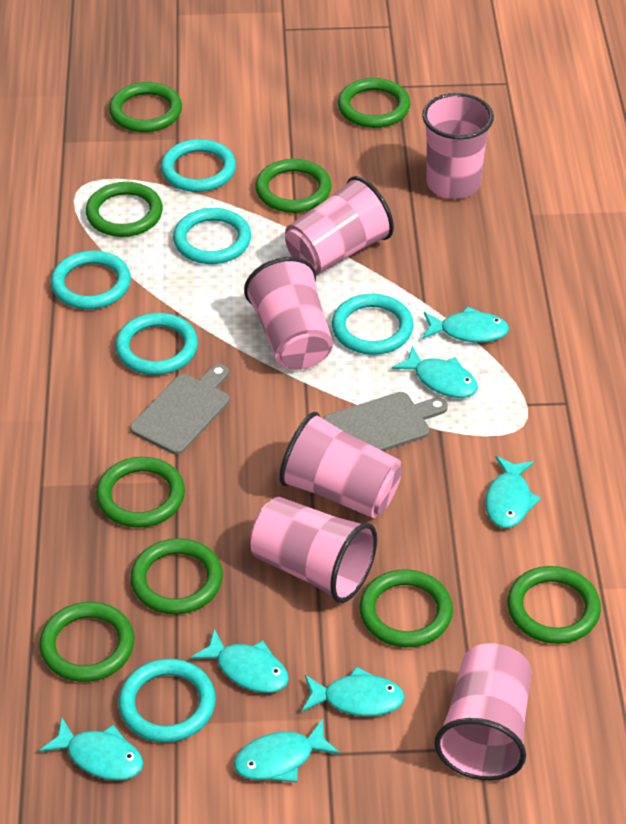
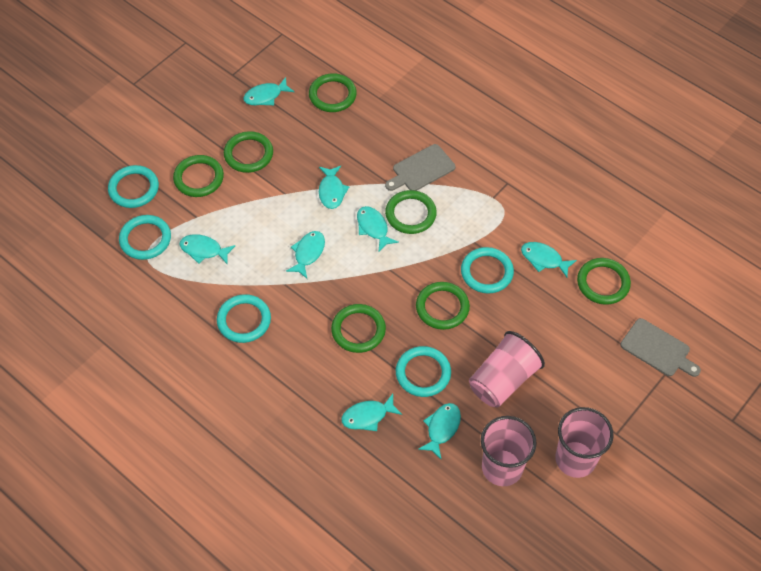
green ring: 9 -> 7
pink cup: 6 -> 3
turquoise fish: 7 -> 8
turquoise ring: 6 -> 5

